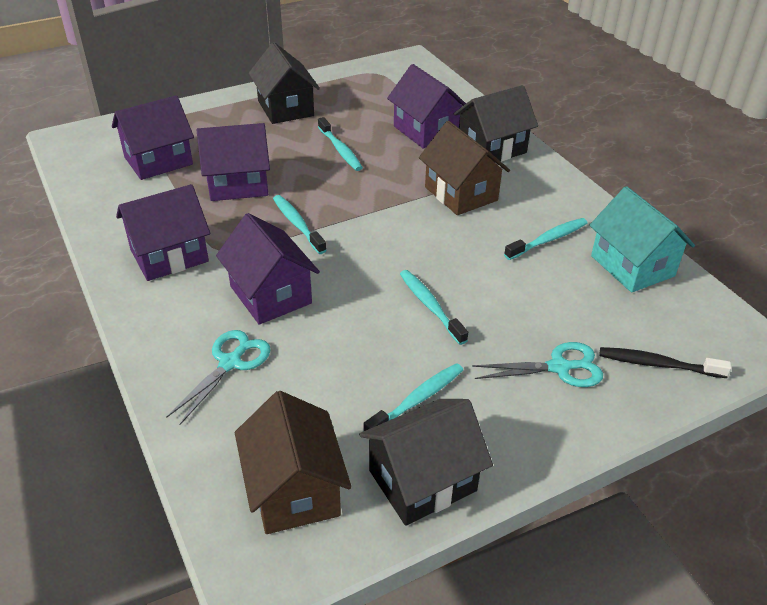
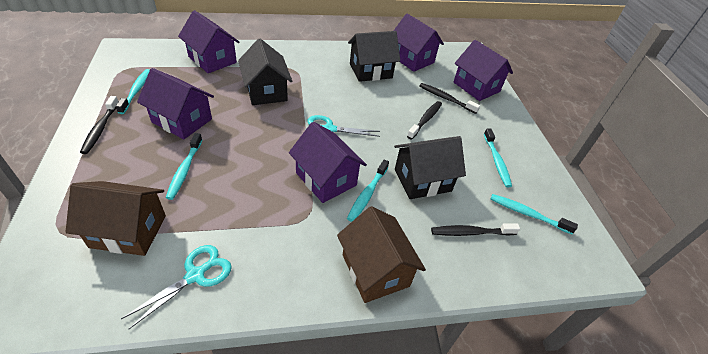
black toothbrush: 1 -> 4
turquoise house: 1 -> 0

